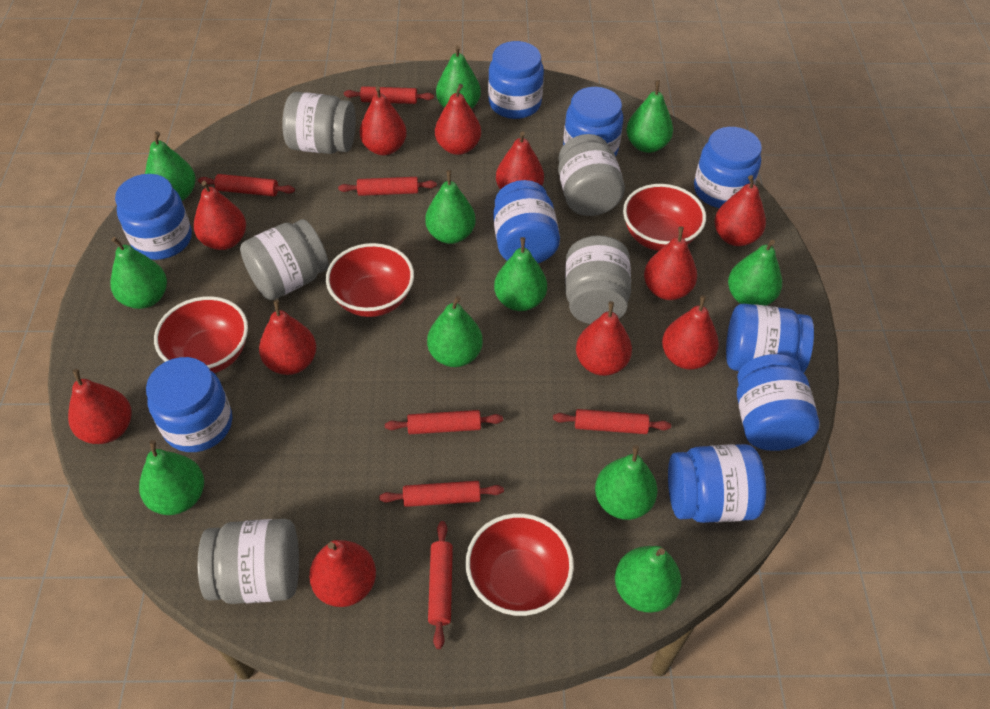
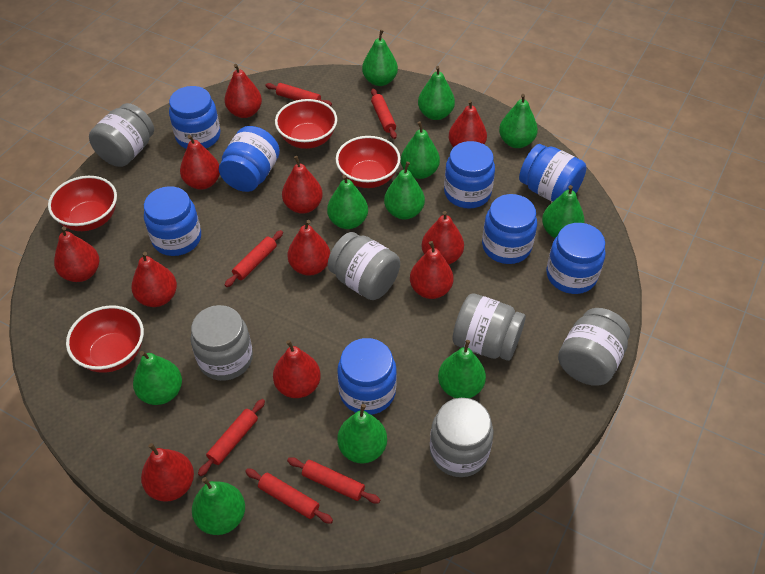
blue jar: 9 -> 8
grey jar: 5 -> 6
red rolling pin: 7 -> 6

